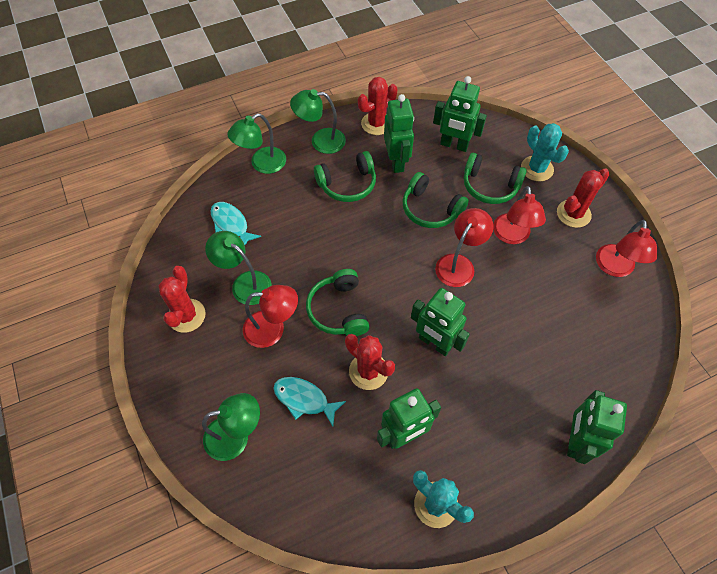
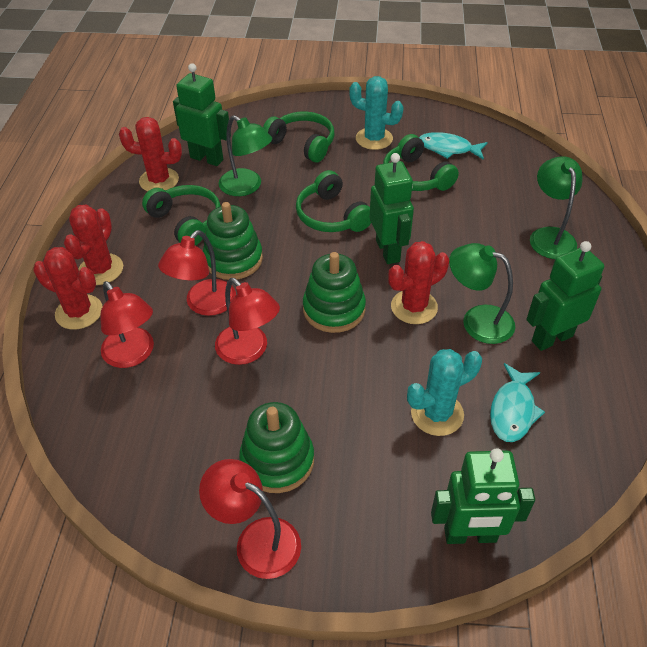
green lamp: 4 -> 3
green robot: 5 -> 4
green stacking toy: 0 -> 3

